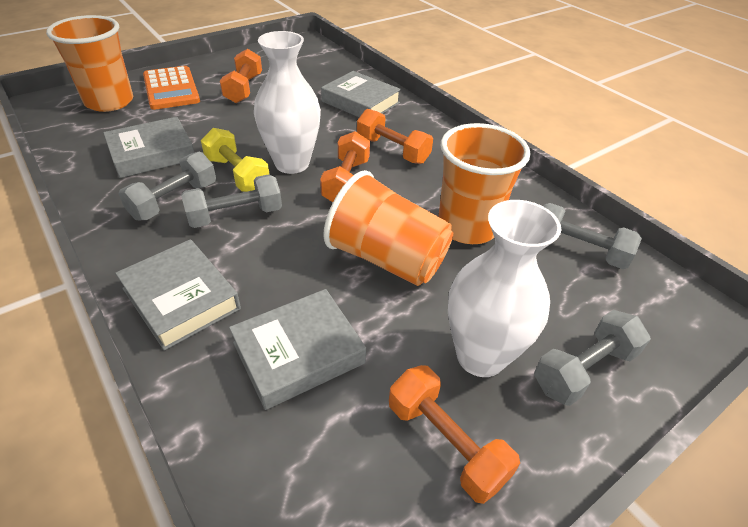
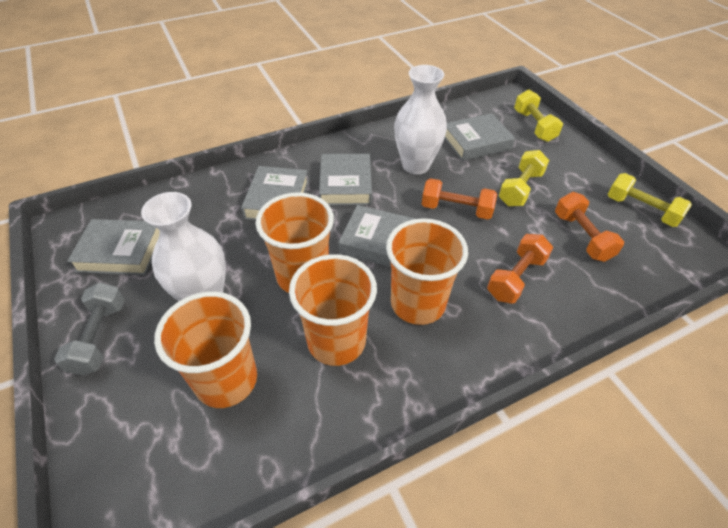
grey book: 4 -> 5
grey dumbbell: 4 -> 1
orange calculator: 1 -> 0
orange cup: 3 -> 4
orange dumbbell: 4 -> 3
yellow dumbbell: 1 -> 3

